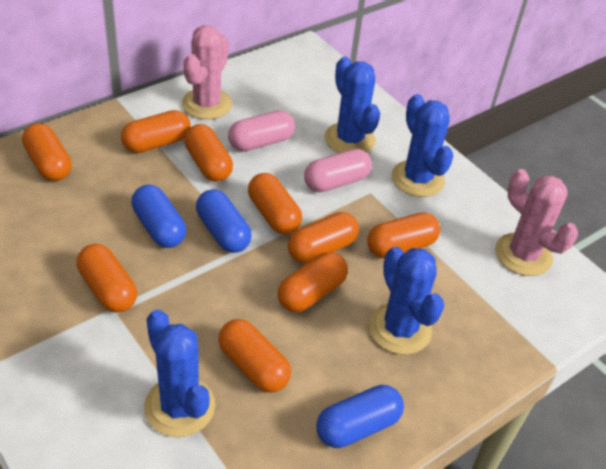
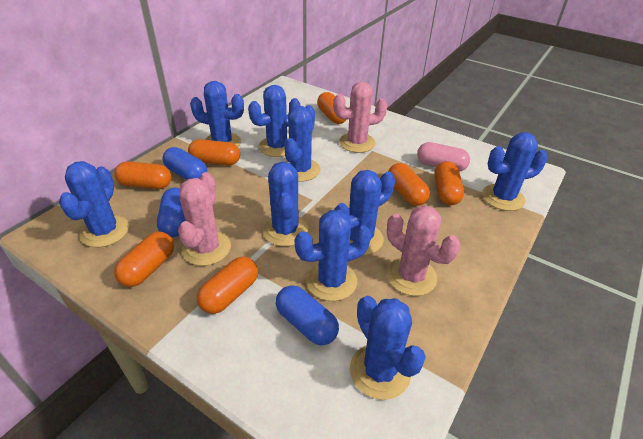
blue cactus: 4 -> 9
orange capsule: 9 -> 7
pink cactus: 2 -> 3
pink capsule: 2 -> 1

